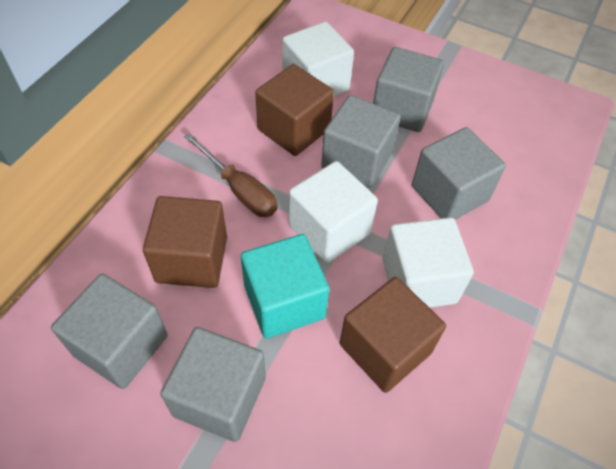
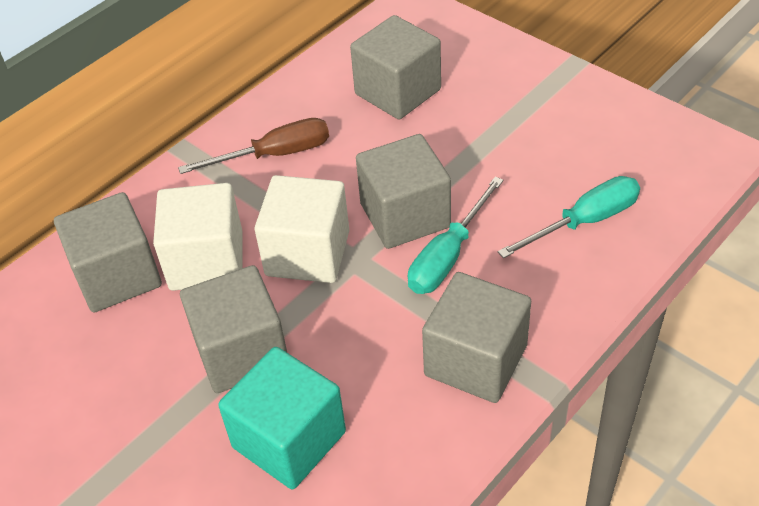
brown cube: 3 -> 0
turquoise screwdriver: 0 -> 2
white cube: 3 -> 2

